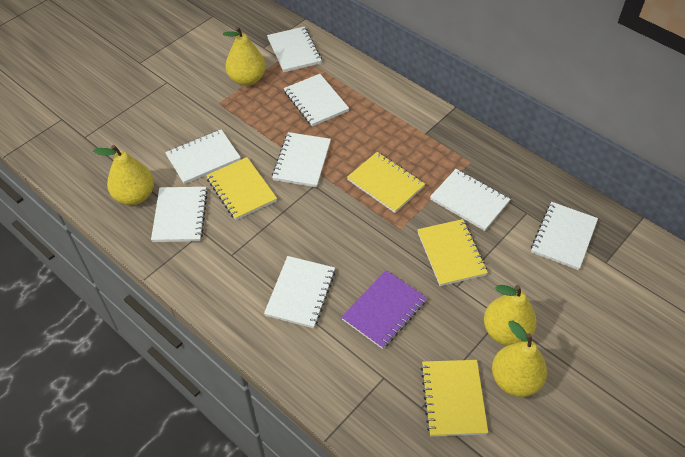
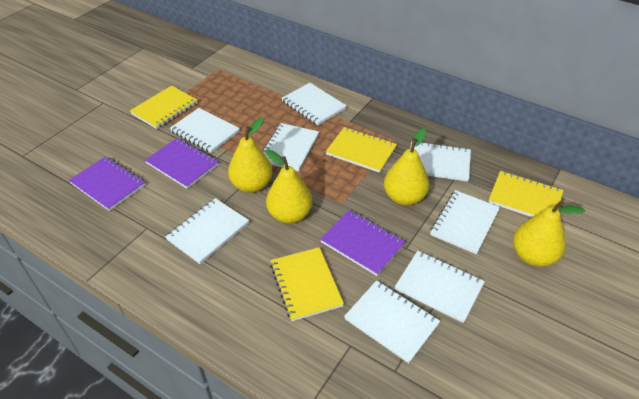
purple notebook: 1 -> 3

